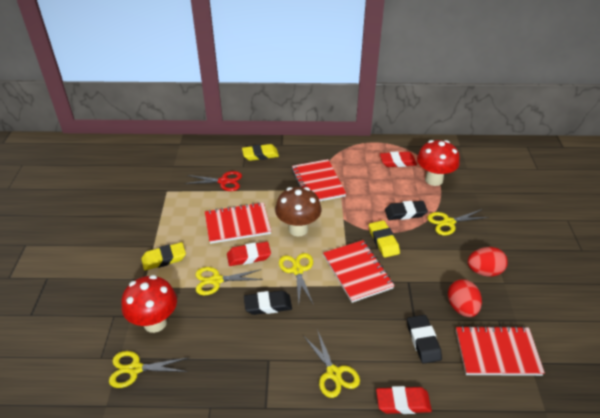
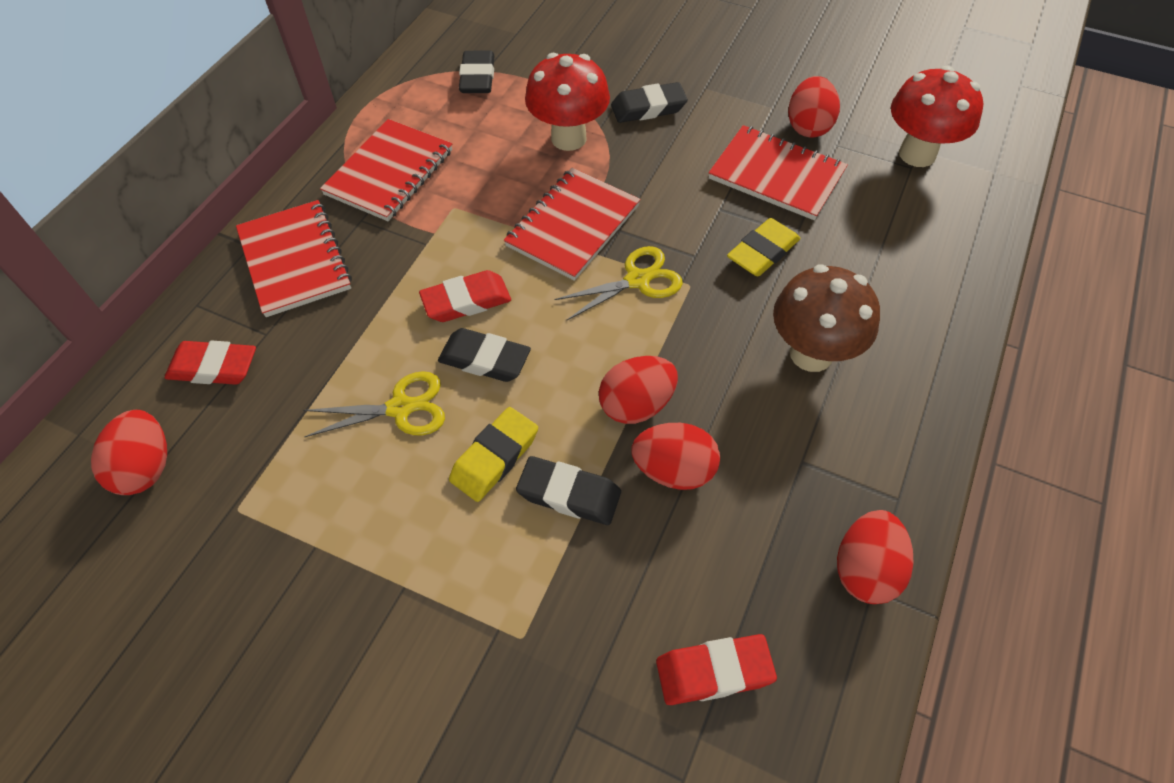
black eraser: 3 -> 4
red egg: 2 -> 5
red scissors: 1 -> 0
yellow eraser: 3 -> 2
yellow scissors: 5 -> 2

